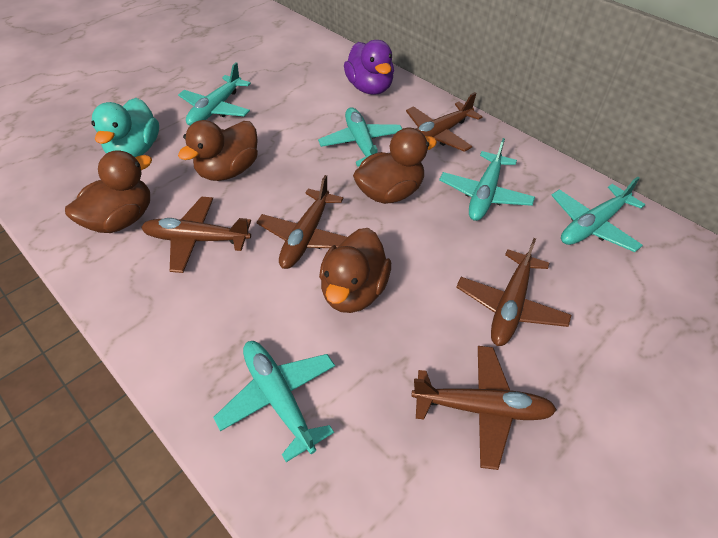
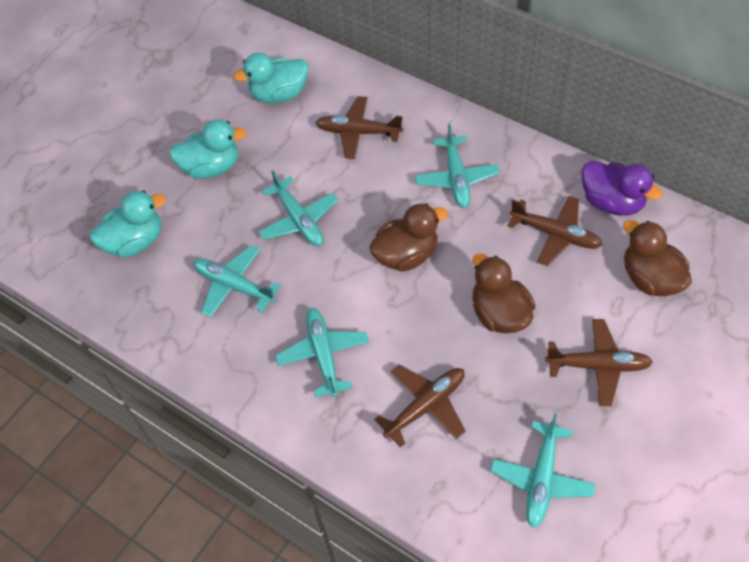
brown duck: 4 -> 3
brown plane: 5 -> 4
turquoise duck: 1 -> 3

